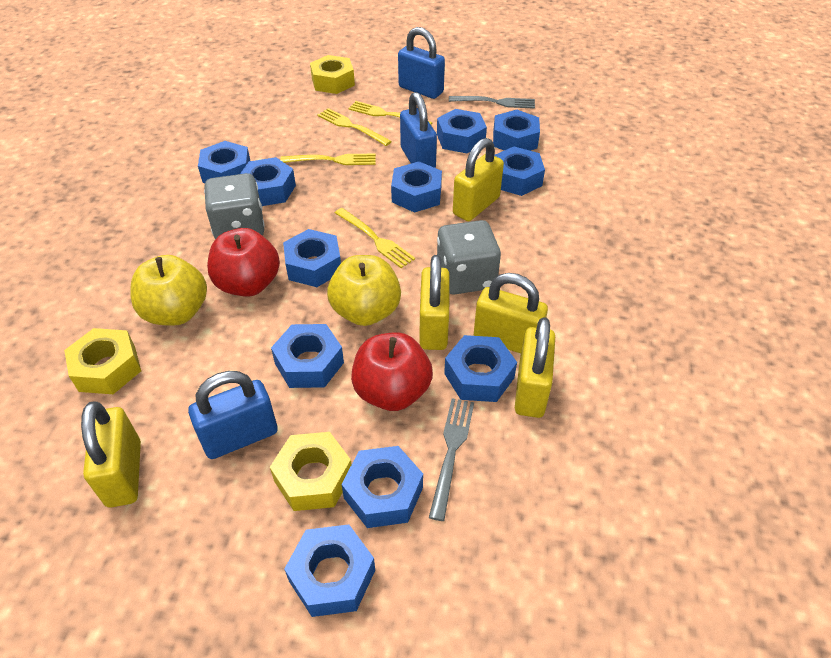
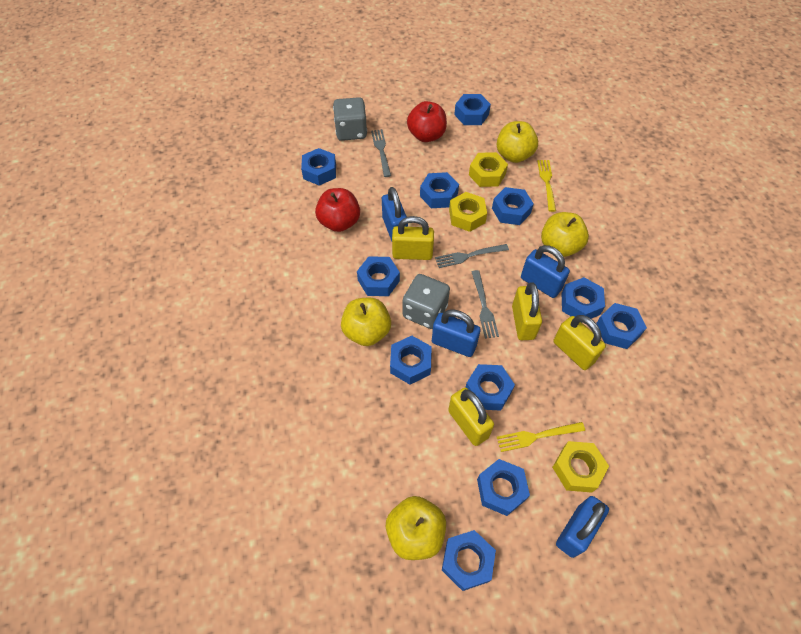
blue padlock: 3 -> 4
grey fork: 2 -> 3
yellow apple: 2 -> 4
yellow fork: 4 -> 2
yellow padlock: 5 -> 4

